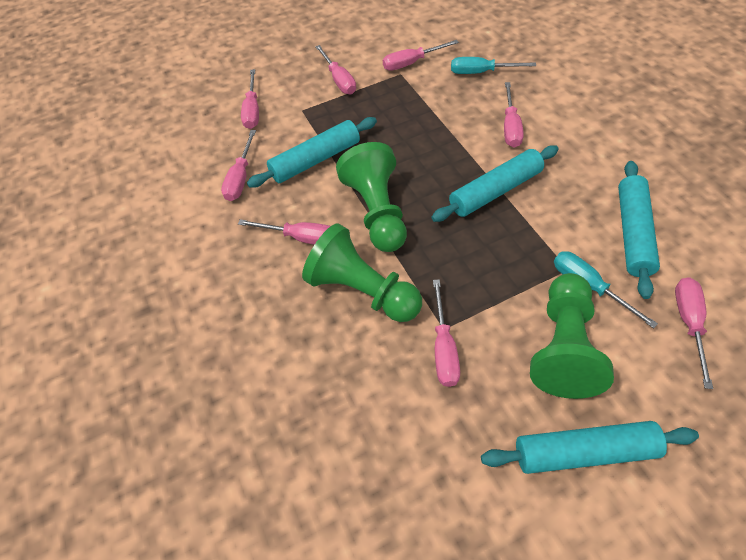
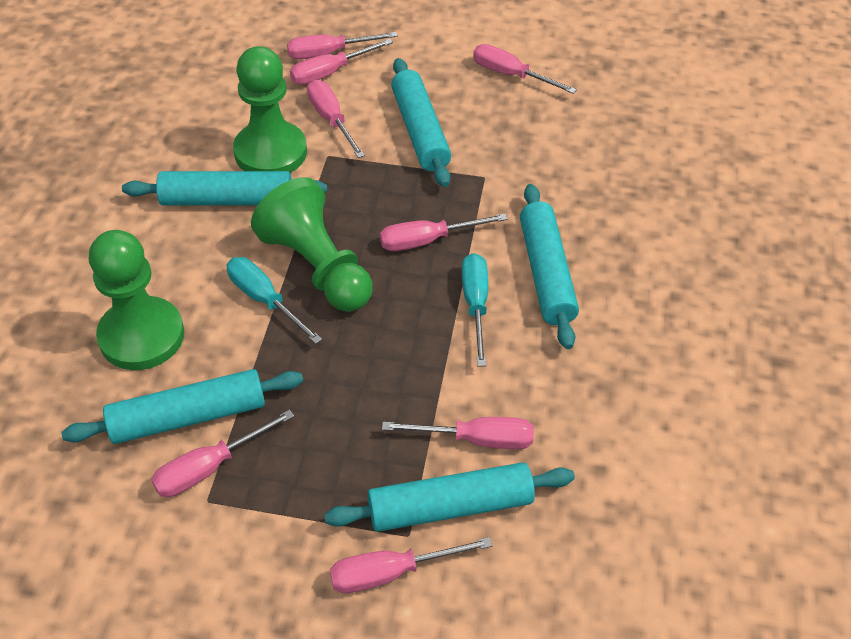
turquoise rolling pin: 4 -> 5

